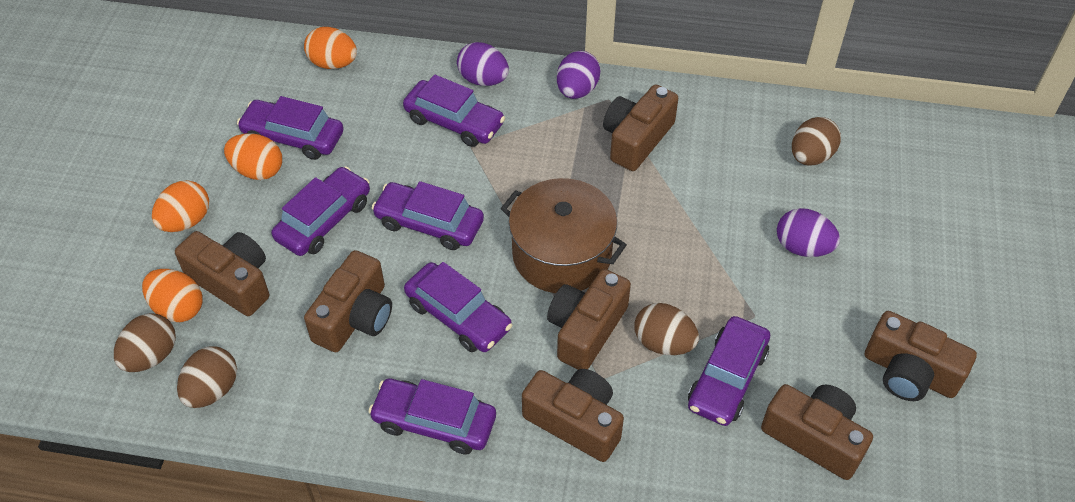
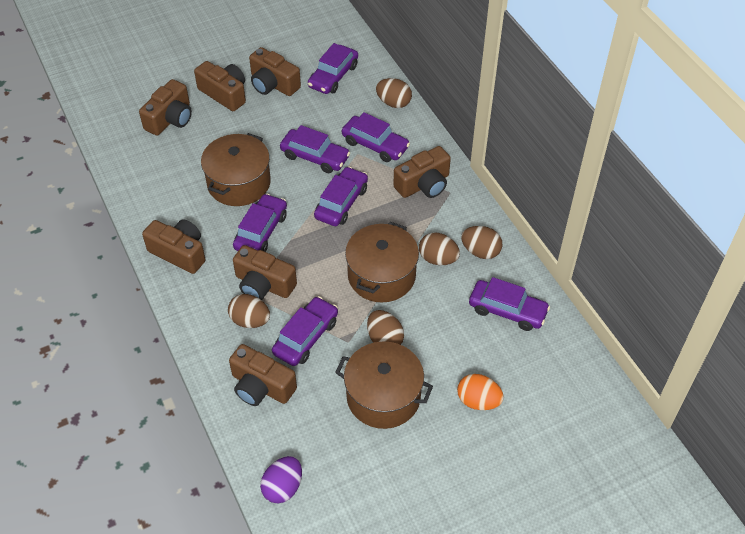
brown egg: 4 -> 5
brown pot: 1 -> 3
orange egg: 4 -> 1
purple egg: 3 -> 1

